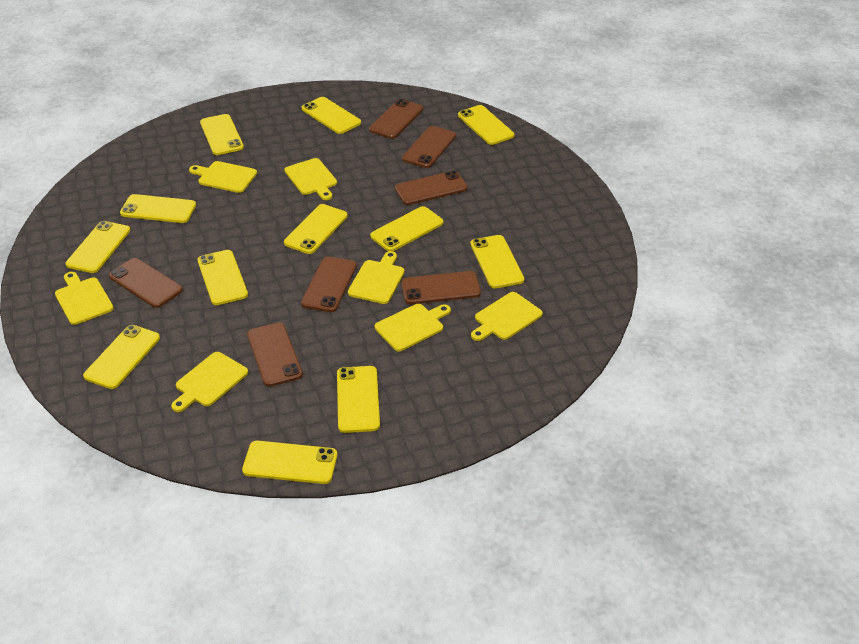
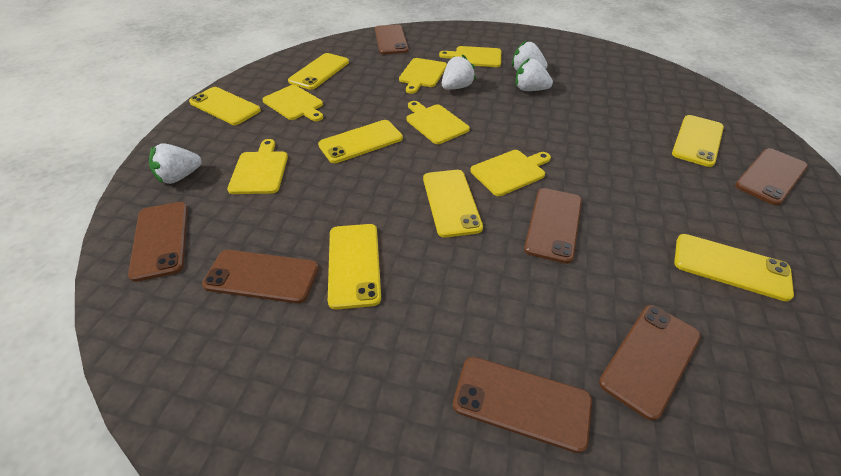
white strawberry: 0 -> 4
yellow cutting board: 7 -> 6
yellow phone: 12 -> 7

